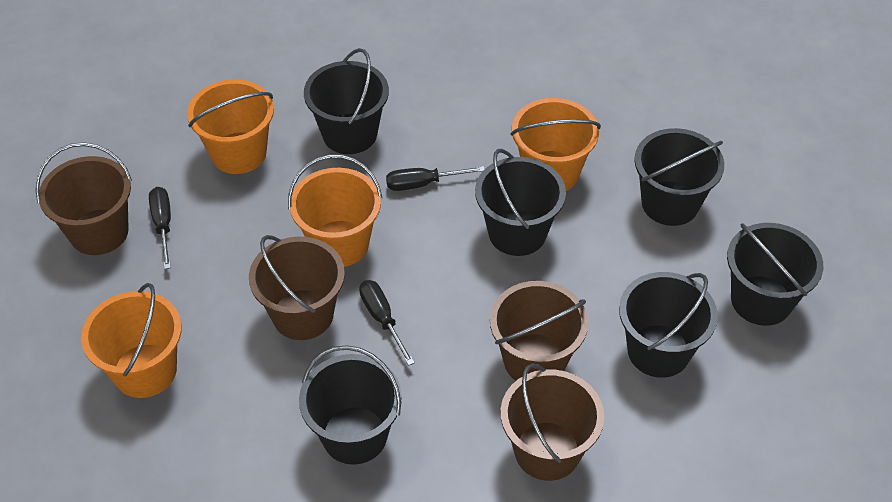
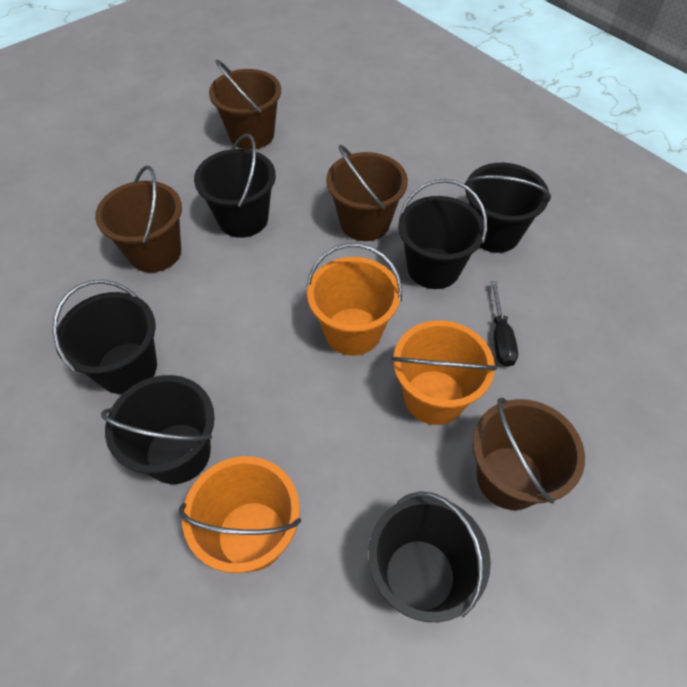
black screwdriver: 3 -> 1
orange bucket: 4 -> 3

